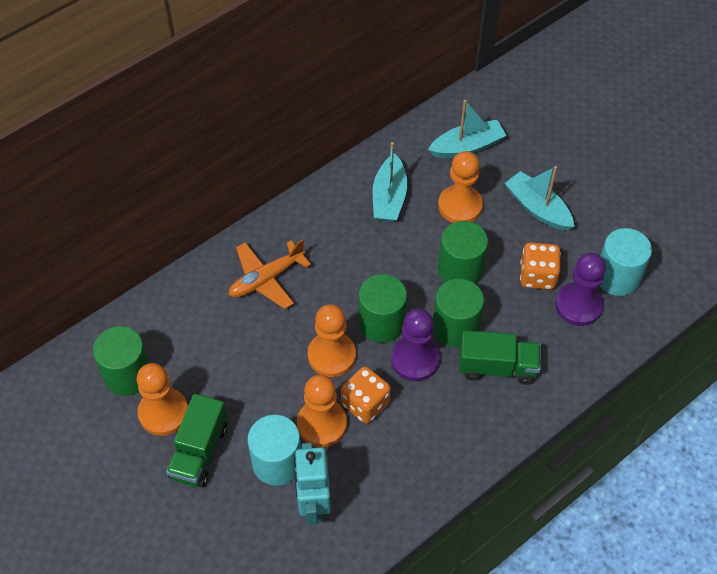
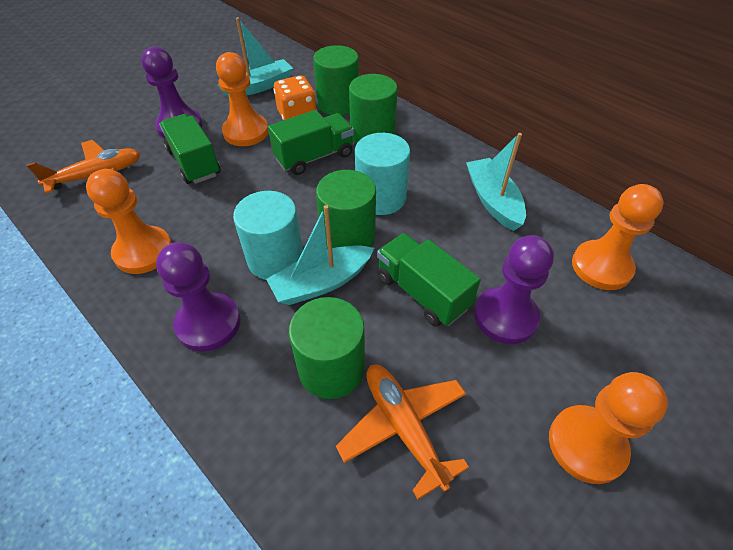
green truck: 2 -> 3
orange dice: 2 -> 1
orange plane: 1 -> 2
purple pawn: 2 -> 3
turquoise robot: 1 -> 0

